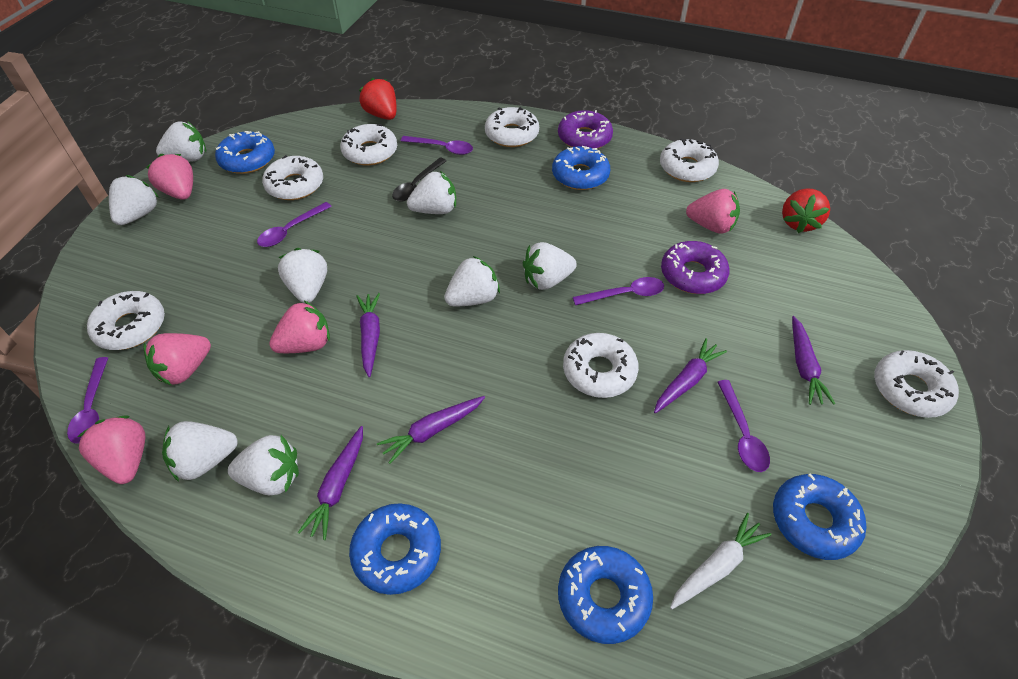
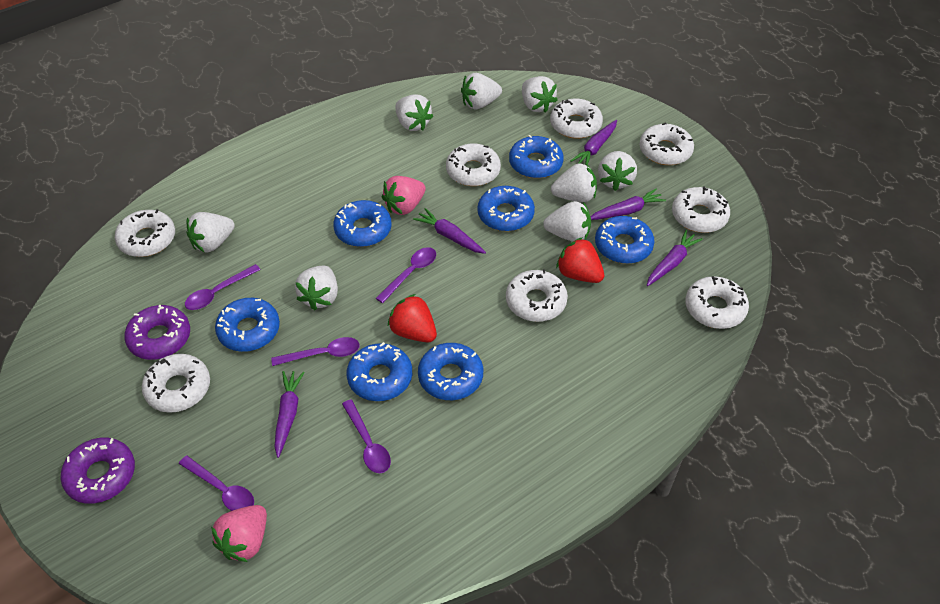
black spoon: 1 -> 0
blue donut: 5 -> 7
pink strawberry: 5 -> 2
white carrot: 1 -> 0
white donut: 7 -> 8

